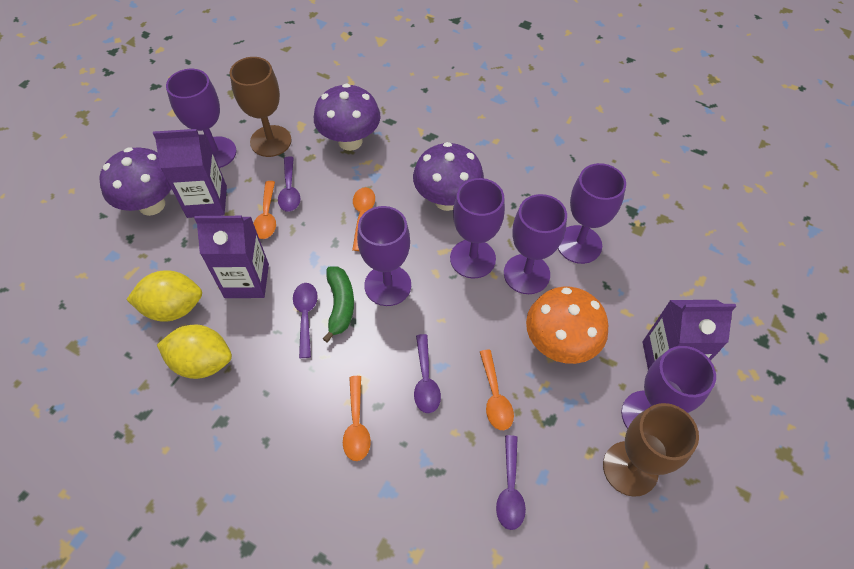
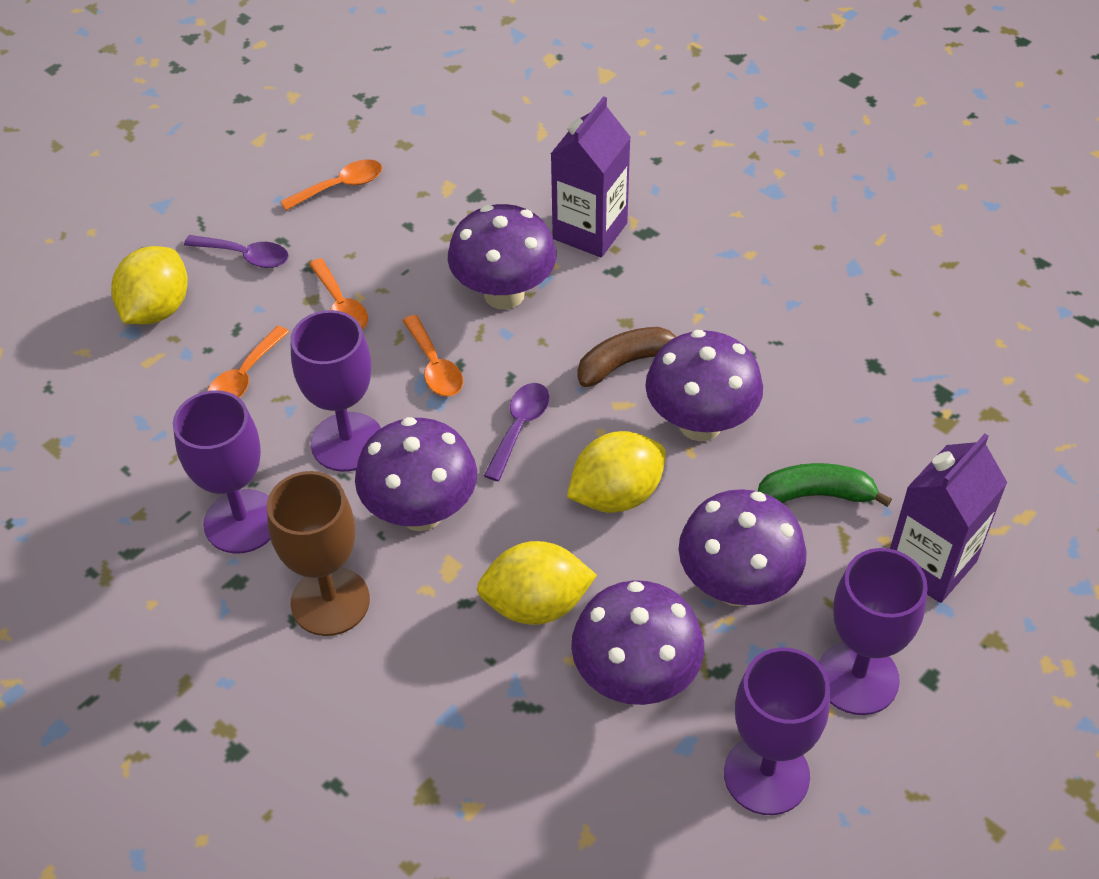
brown banana: 0 -> 1
brown goblet: 2 -> 1
orange mushroom: 1 -> 0
purple carton: 3 -> 2
purple goblet: 6 -> 4
purple mushroom: 3 -> 5
purple spoon: 4 -> 2
yellow lemon: 2 -> 3

